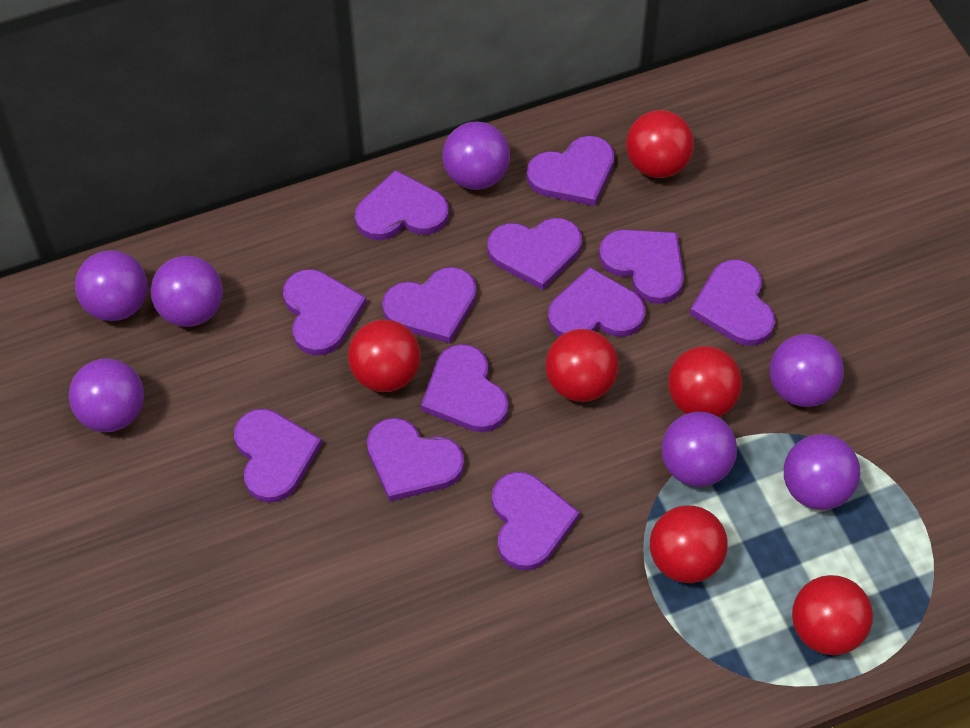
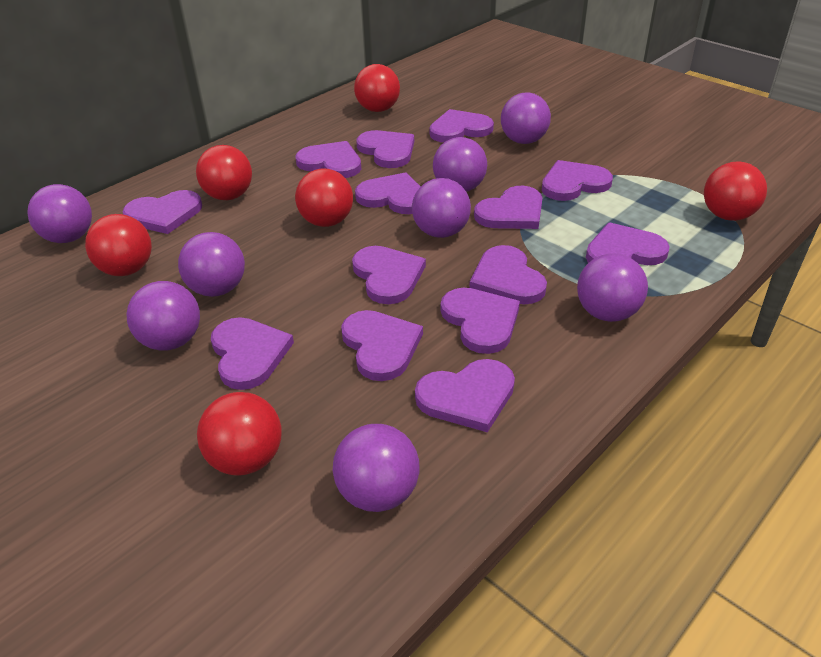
purple ball: 7 -> 8
purple heart: 12 -> 14

